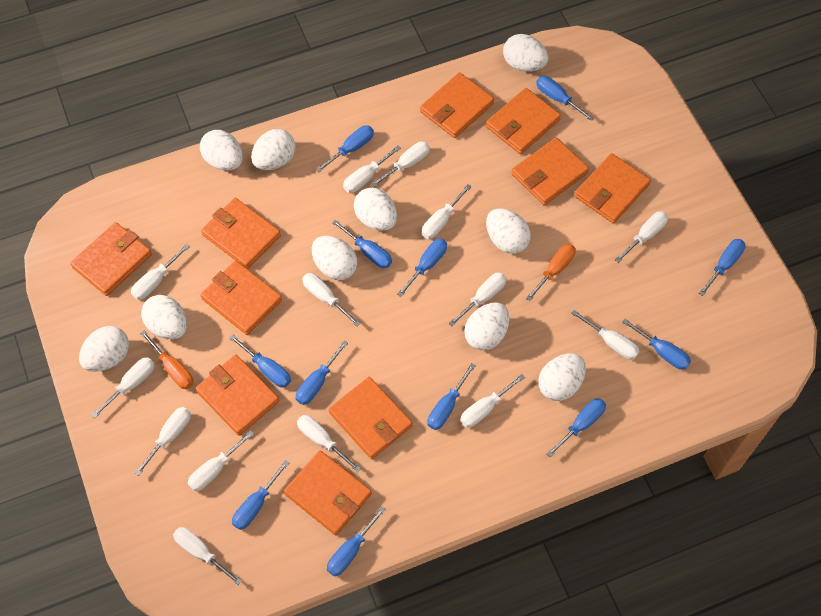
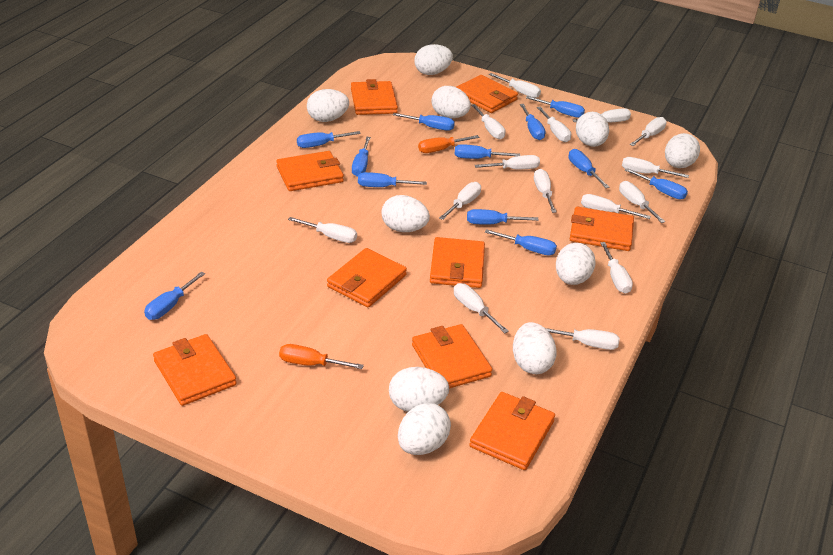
orange wallet: 10 -> 9
white screwdriver: 14 -> 15

